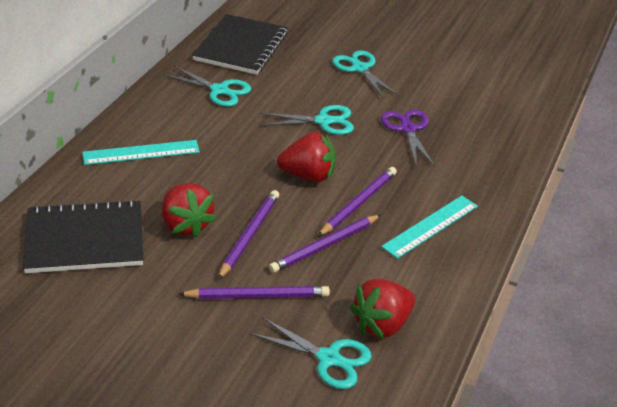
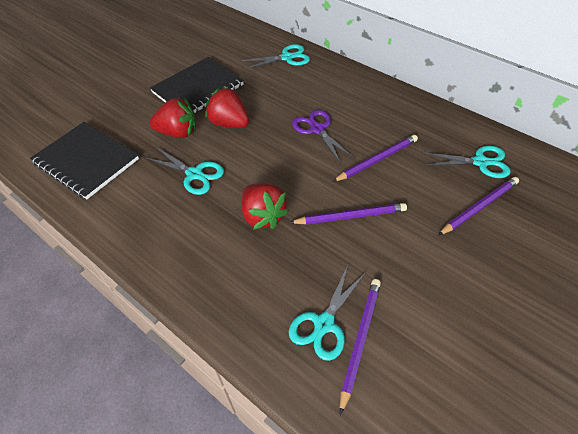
turquoise ruler: 2 -> 0

